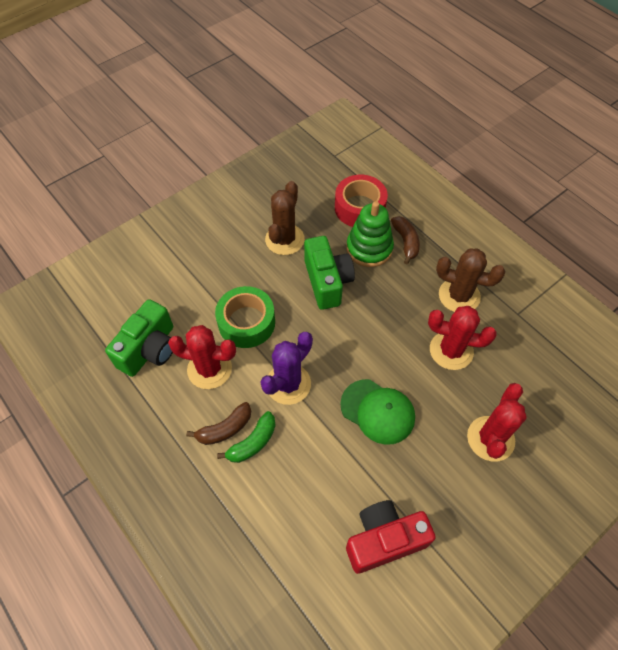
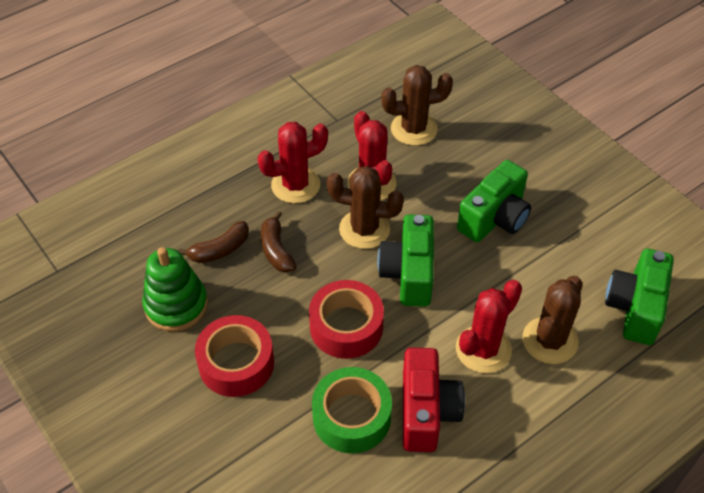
brown cactus: 2 -> 3
green banana: 1 -> 0
green camera: 2 -> 3
green cap: 1 -> 0
purple cactus: 1 -> 0
red tape: 1 -> 2

